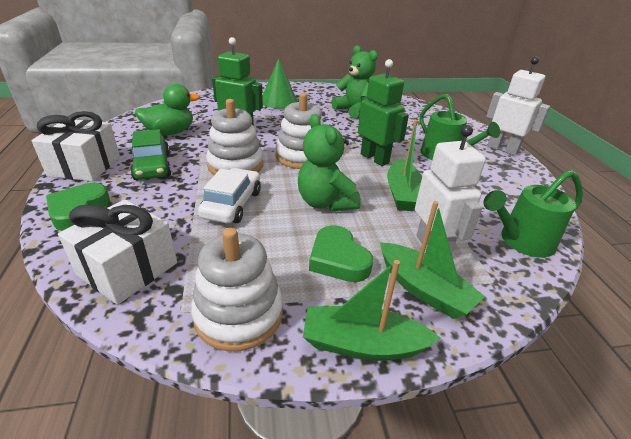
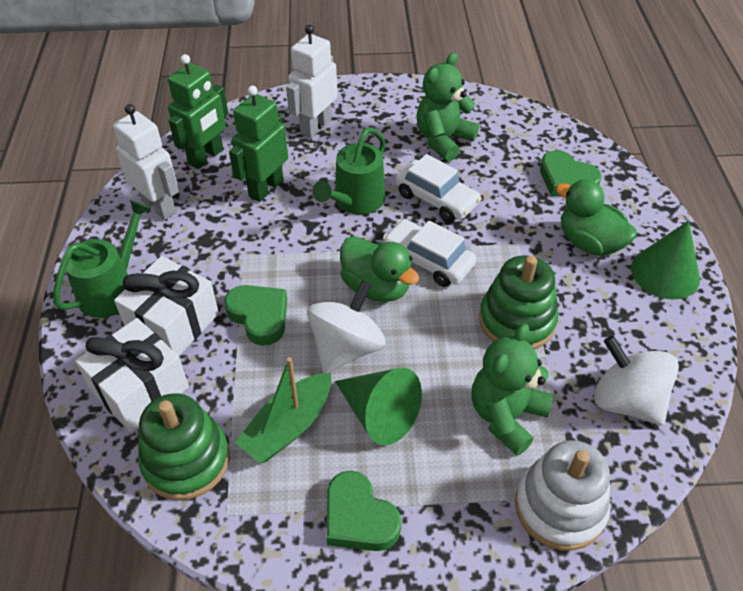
green boat: 3 -> 1
green car: 1 -> 0
green cone: 1 -> 2
green duck: 1 -> 2
green heart: 2 -> 3
green stacking toy: 0 -> 2
white car: 1 -> 2
white spinning top: 0 -> 2
white stacking toy: 3 -> 1

